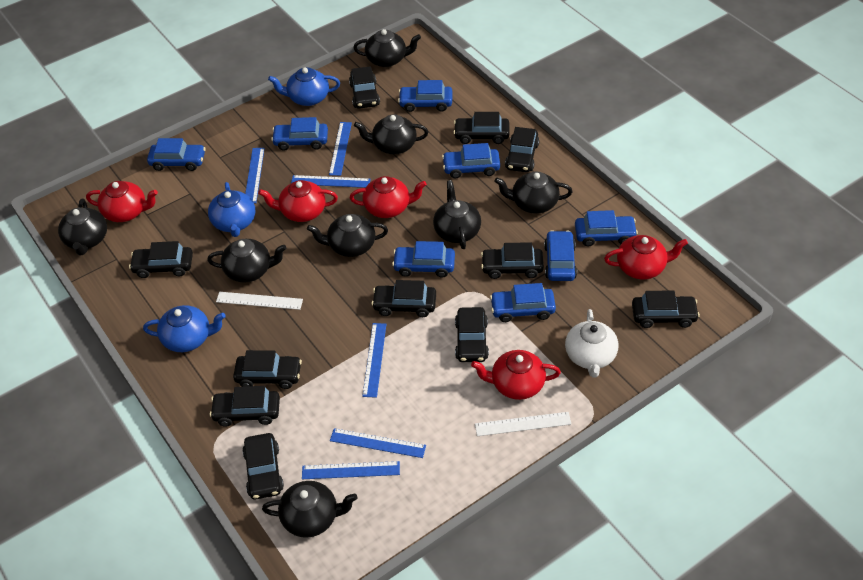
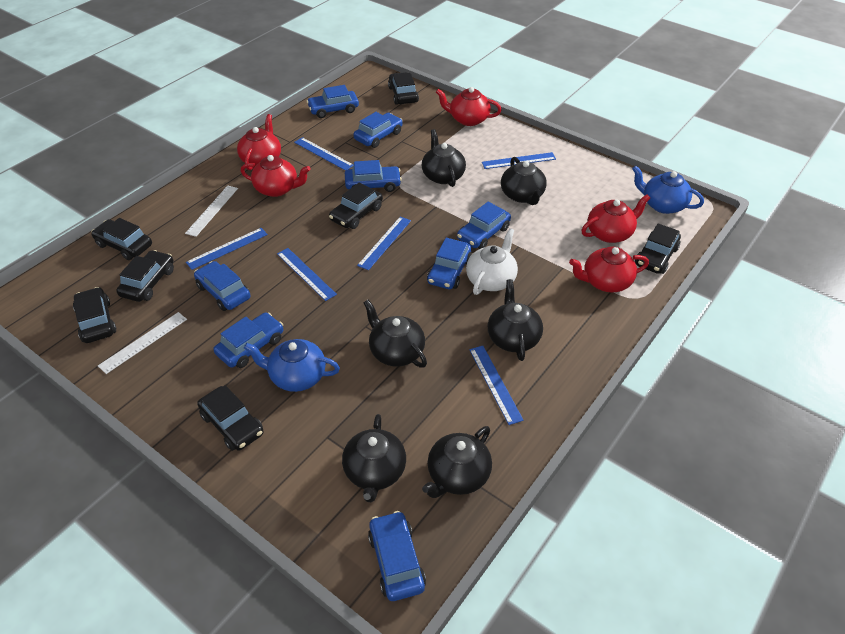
black car: 11 -> 7
black teapot: 8 -> 6
blue teapot: 3 -> 2

